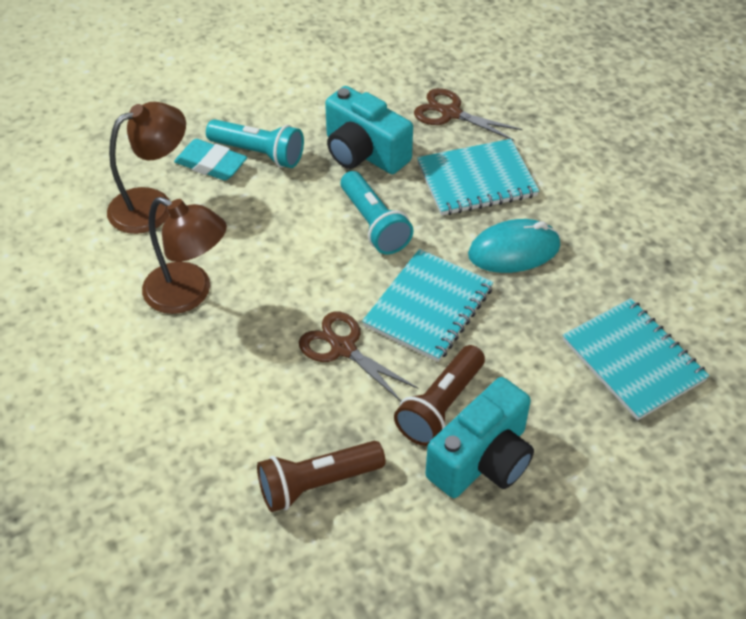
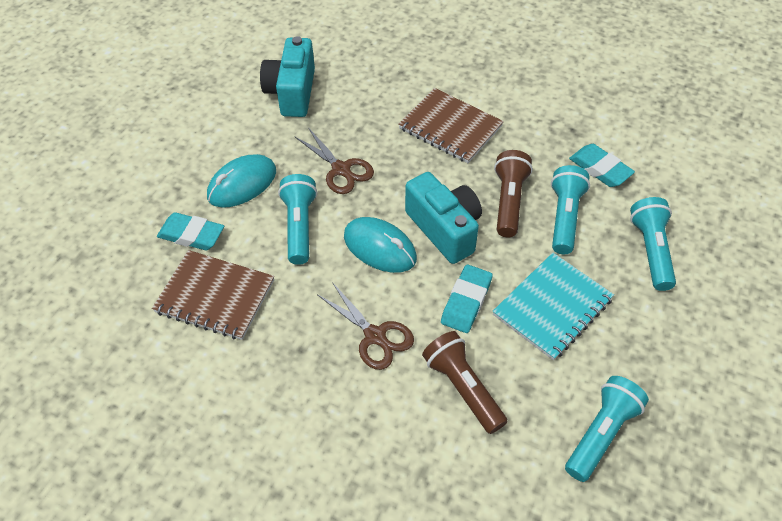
brown lamp: 2 -> 0
brown notebook: 0 -> 2
turquoise eraser: 1 -> 3
turquoise flashlight: 2 -> 4
turquoise mouse: 1 -> 2
turquoise notebook: 3 -> 1

